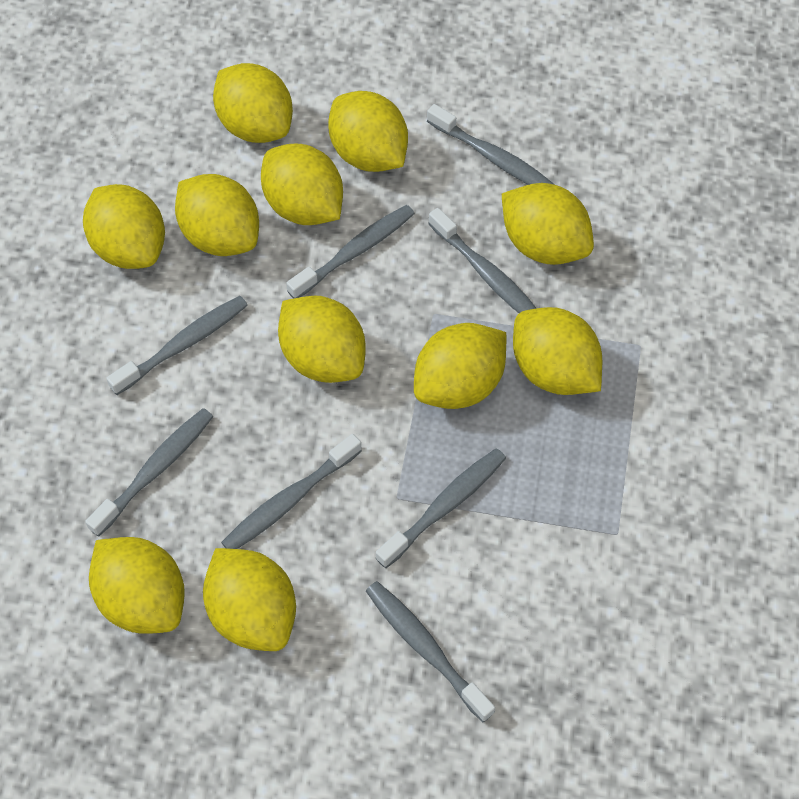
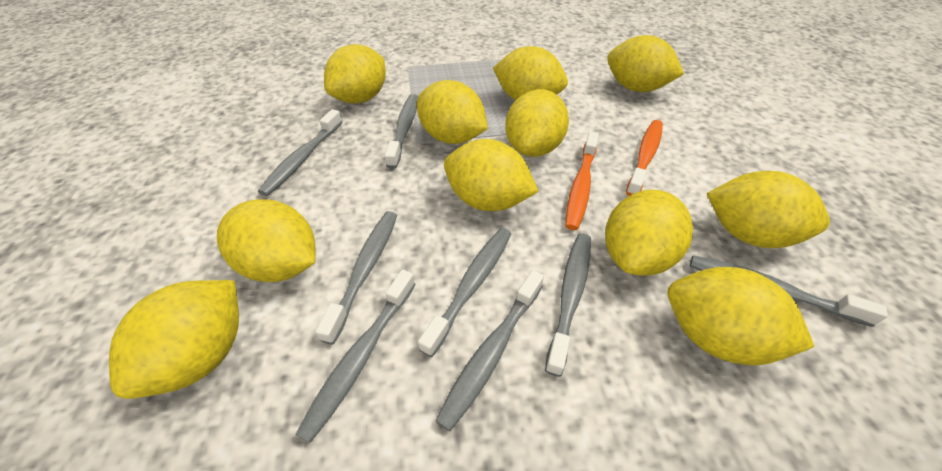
orange toothbrush: 0 -> 2

